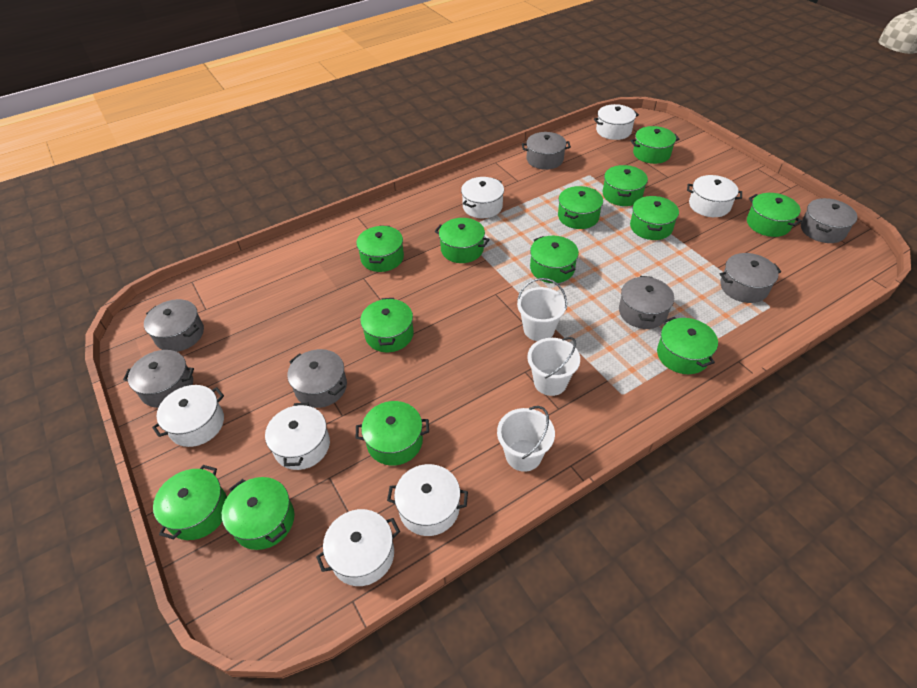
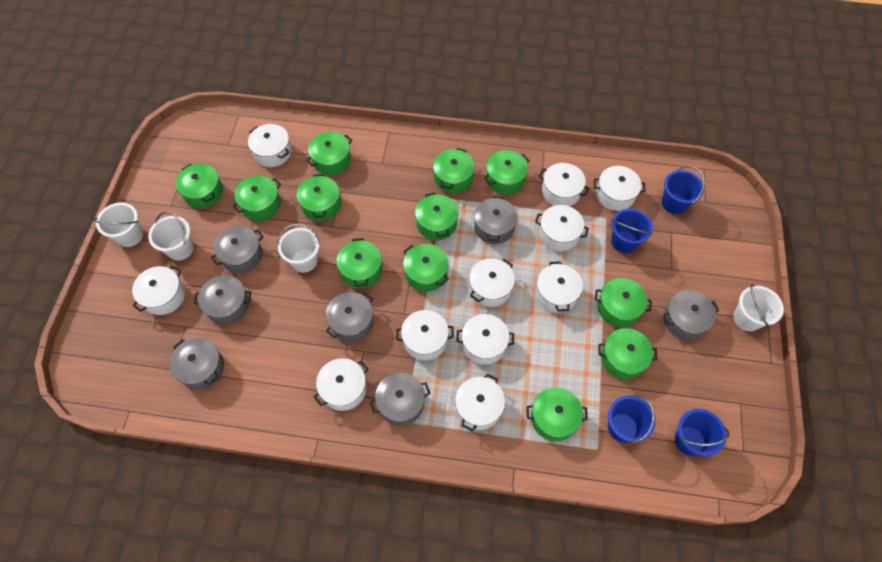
blue bucket: 0 -> 4
green pot: 13 -> 12
white bucket: 3 -> 4
white pot: 7 -> 11

